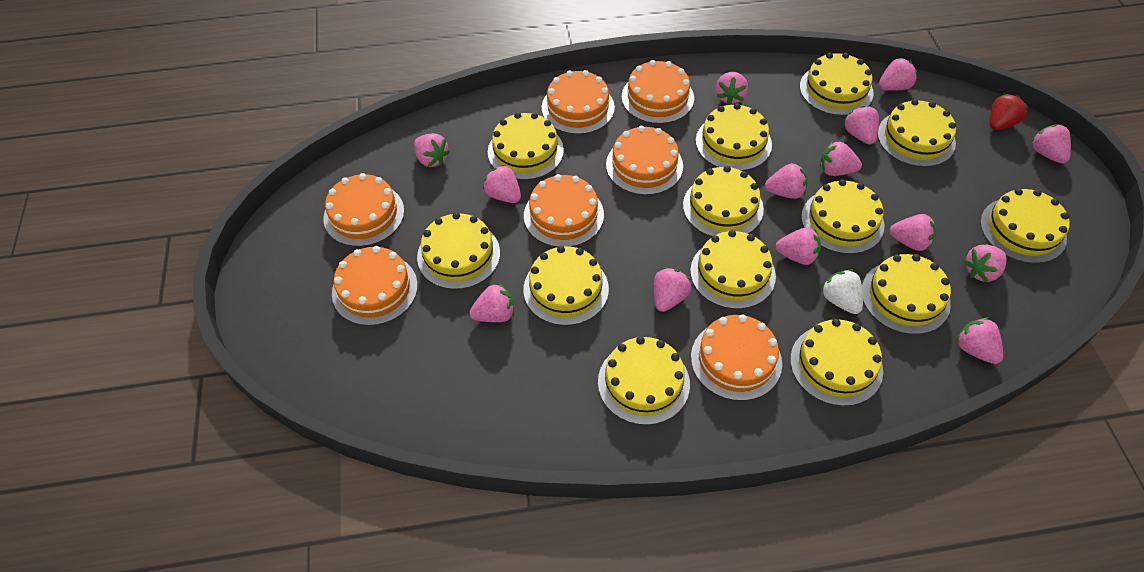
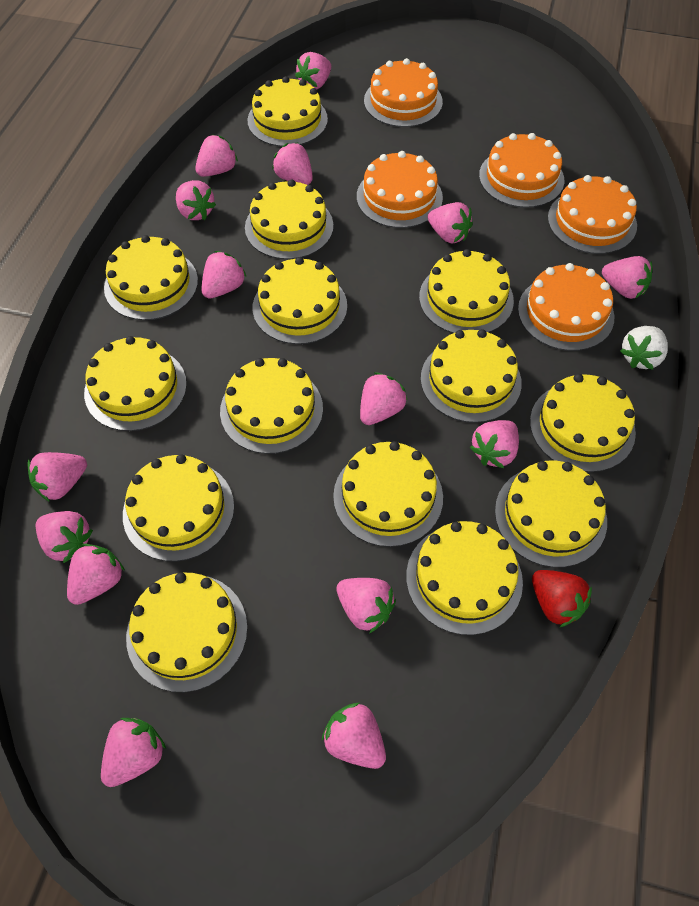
orange cake: 7 -> 5
pink strawberry: 14 -> 15
yellow cake: 13 -> 14

